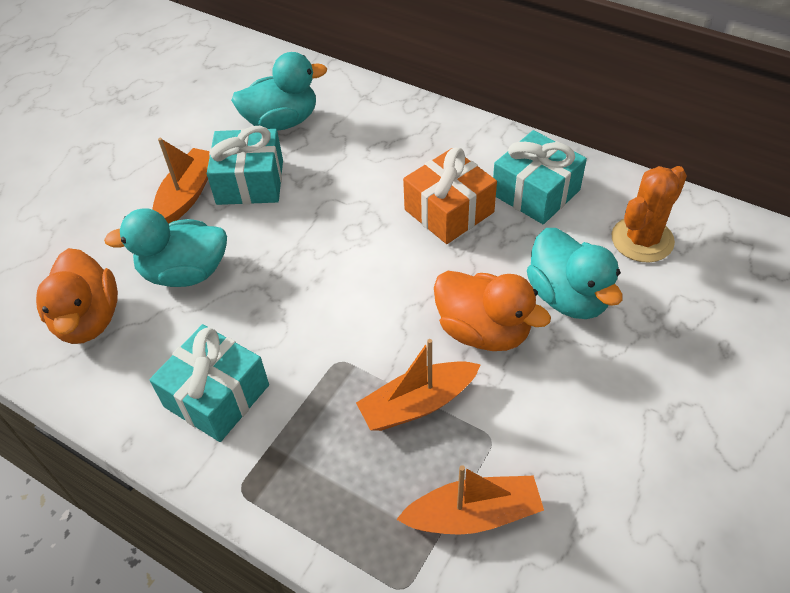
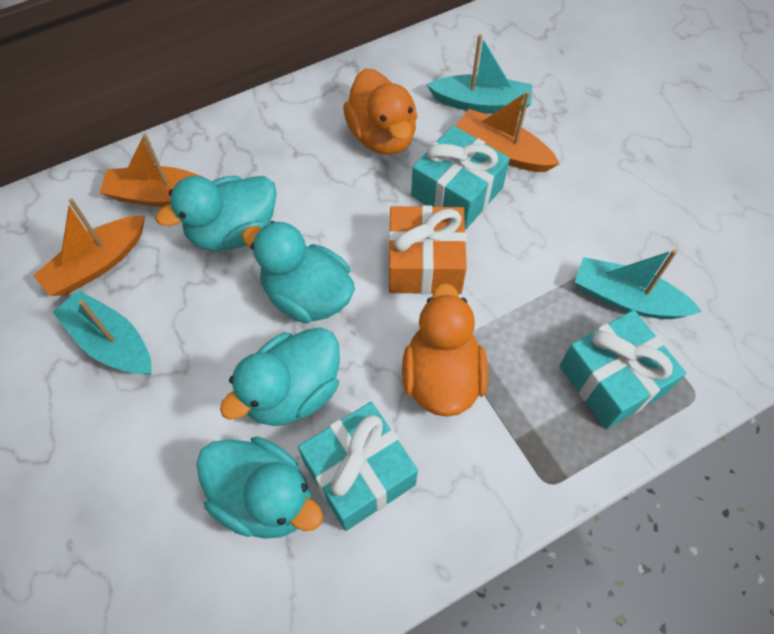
orange cactus: 1 -> 0
turquoise boat: 0 -> 3
turquoise duck: 3 -> 4

